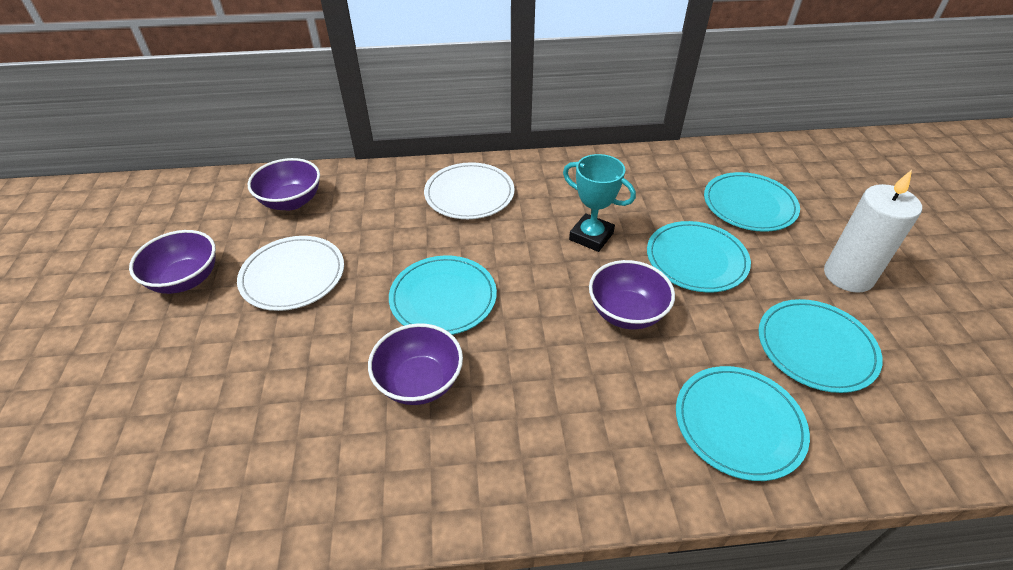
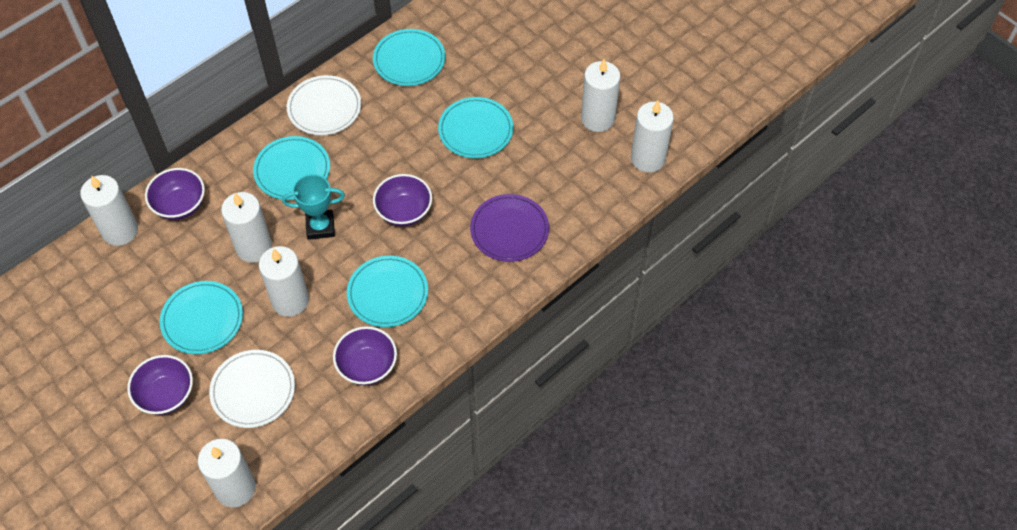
purple plate: 0 -> 1
white candle: 1 -> 6

